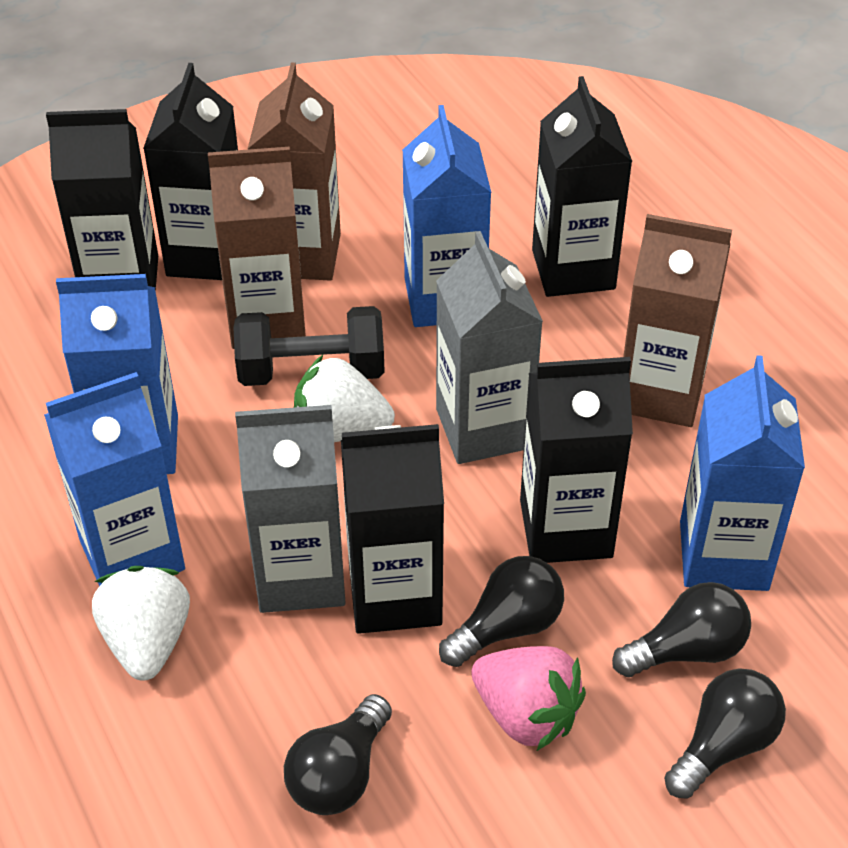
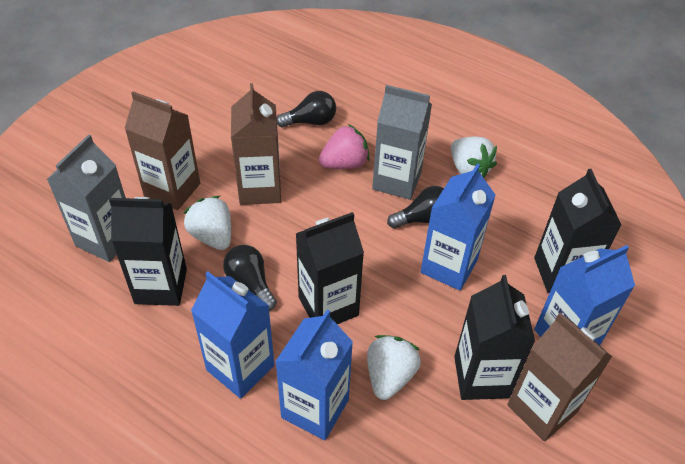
black carton: 5 -> 4
black dumbbell: 1 -> 0
black light bulb: 4 -> 3
white strawberry: 2 -> 3

